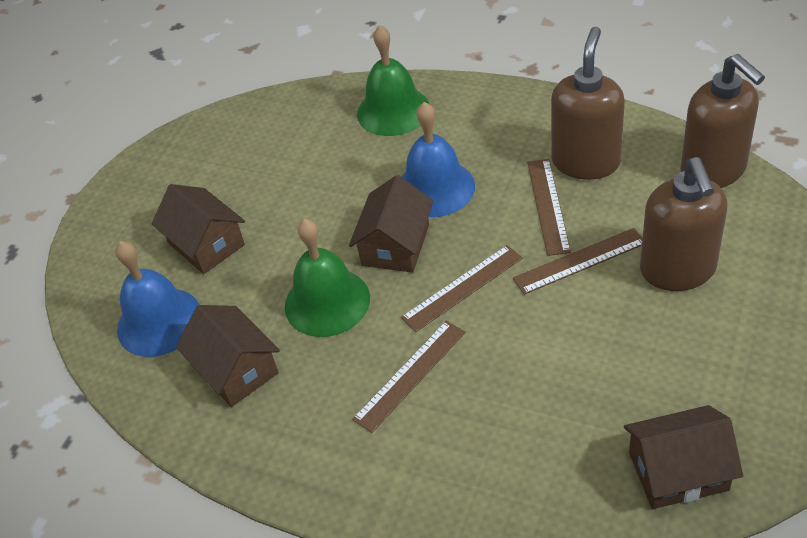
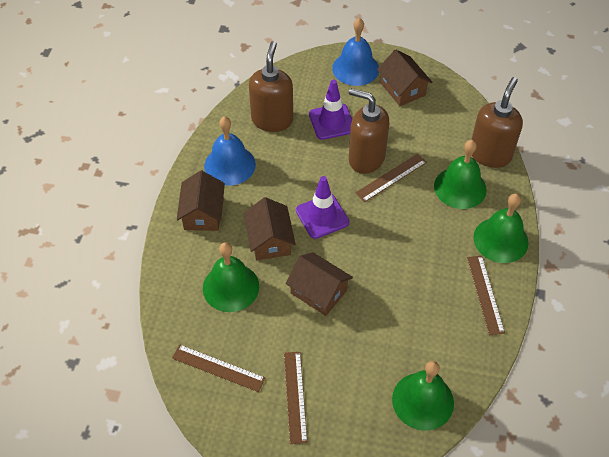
green bell: 2 -> 4
purple traffic cone: 0 -> 2

